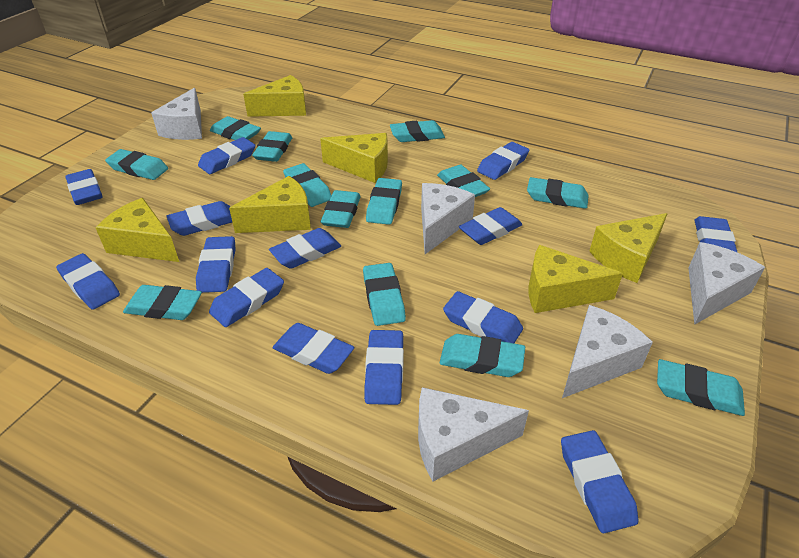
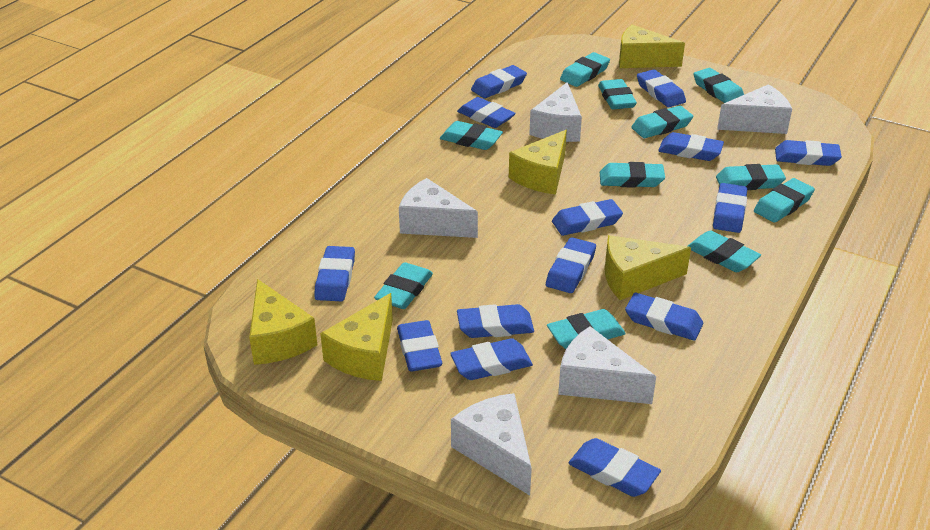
turquoise eraser: 13 -> 11
yellow cheese: 6 -> 5

